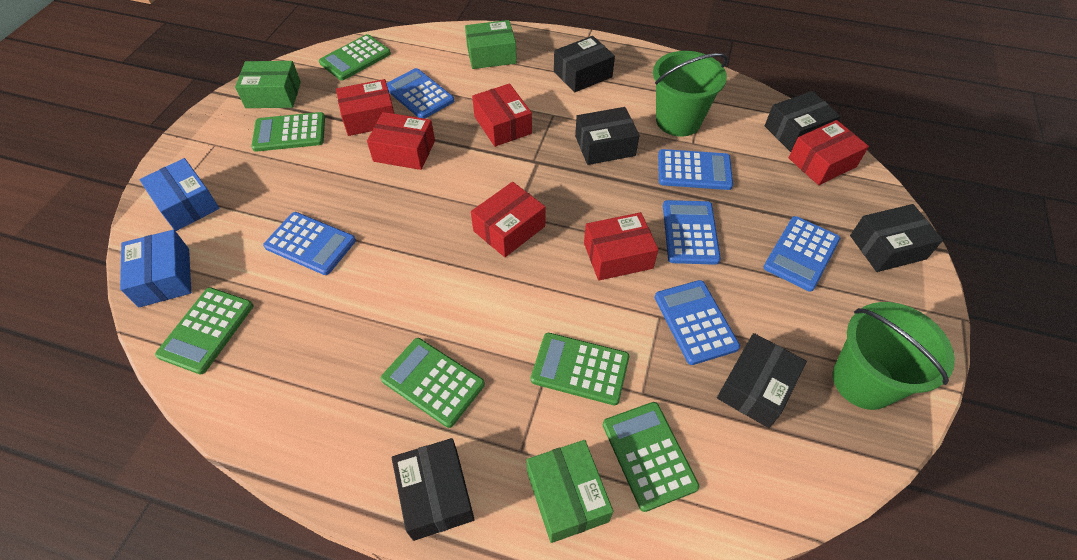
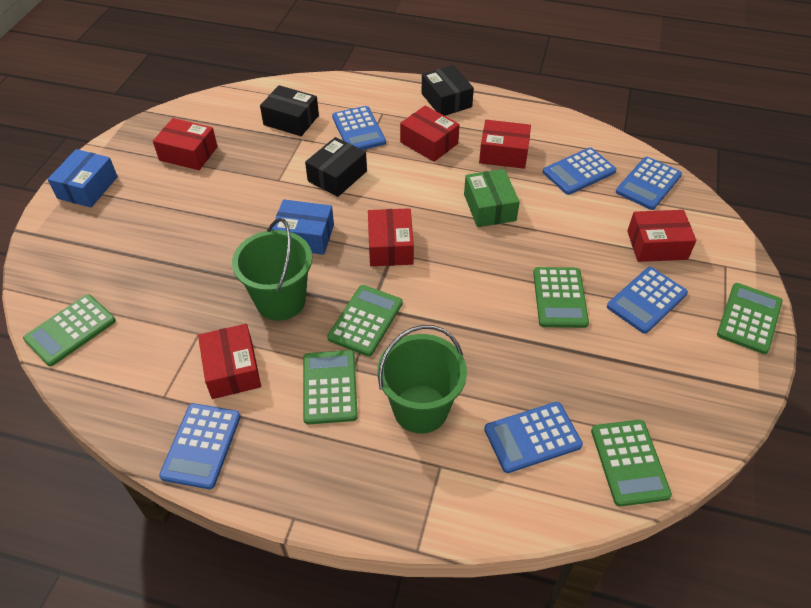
black box: 6 -> 3
green box: 3 -> 1

